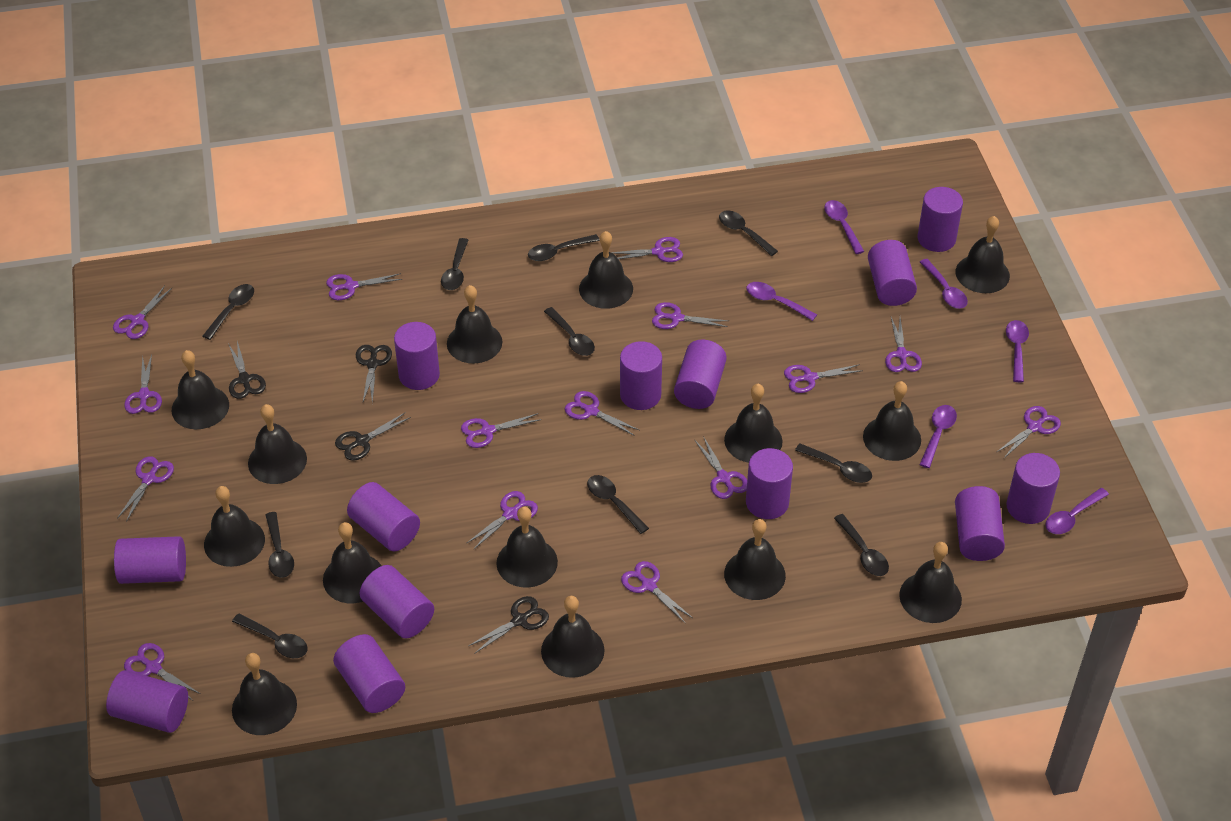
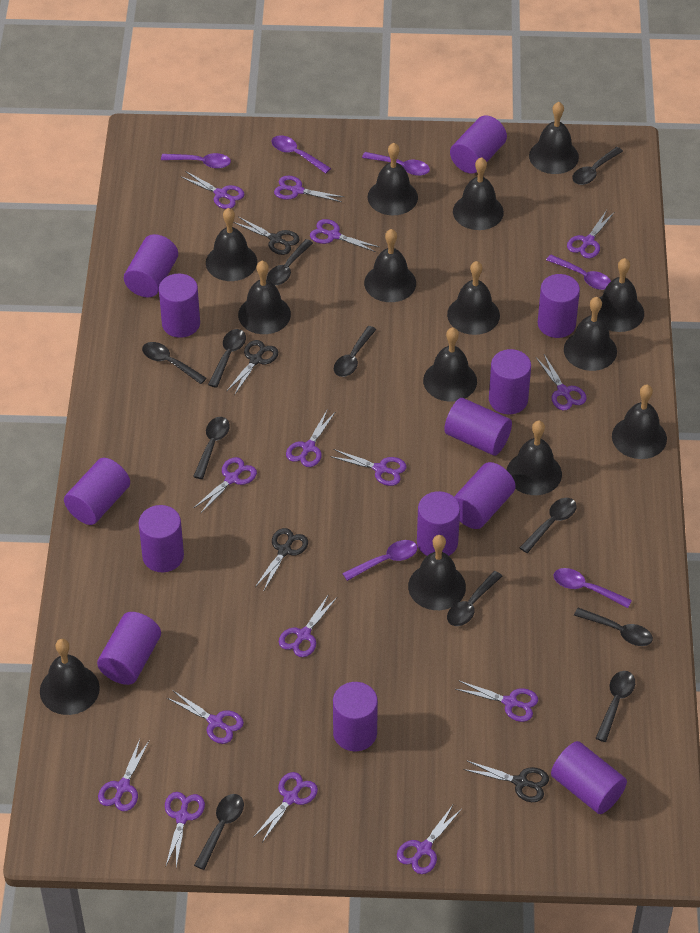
black spoon: 10 -> 11

